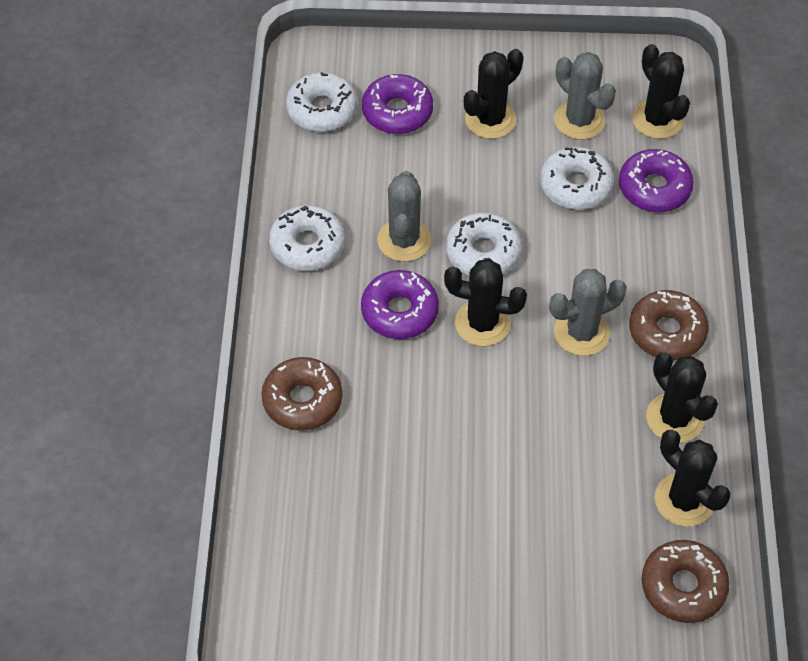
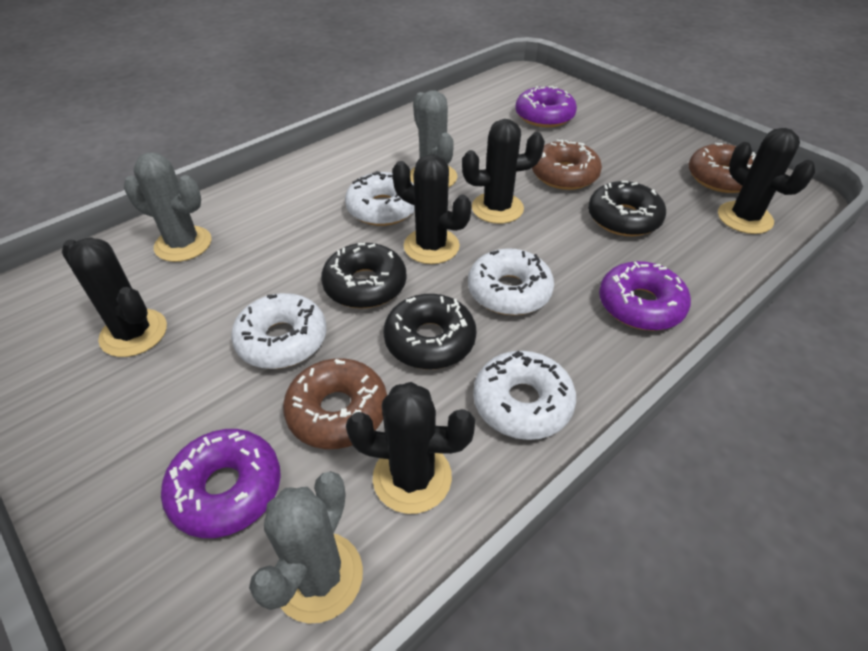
black donut: 0 -> 3

